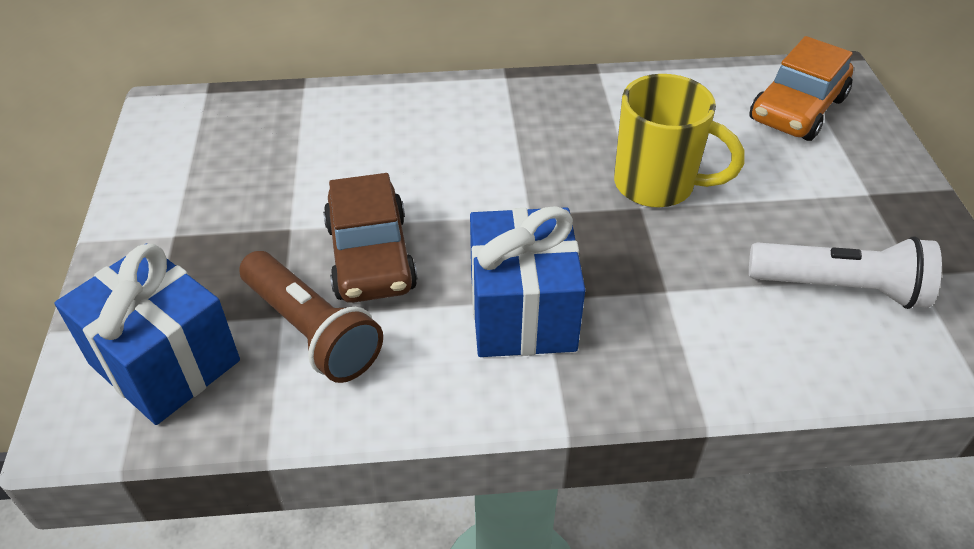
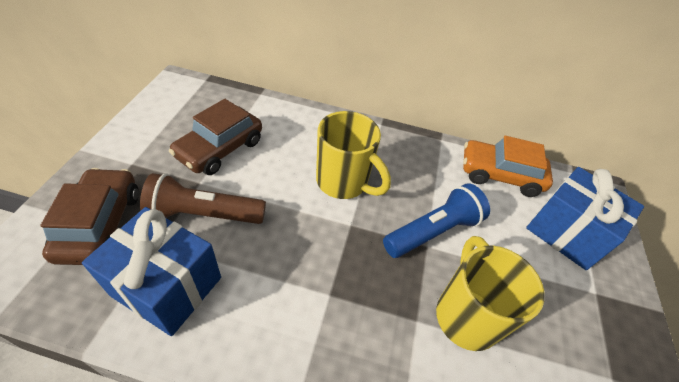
blue flashlight: 0 -> 1
brown car: 1 -> 2
white flashlight: 1 -> 0
yellow mug: 1 -> 2

